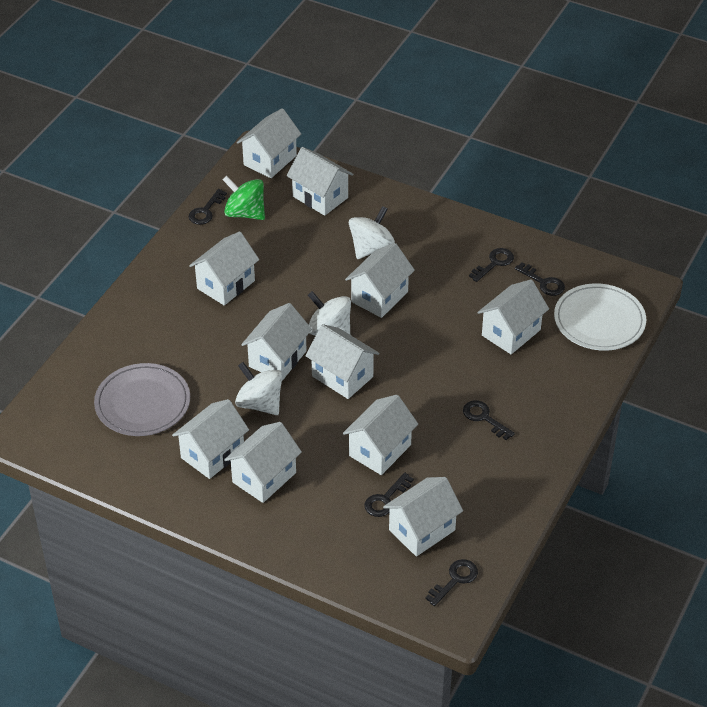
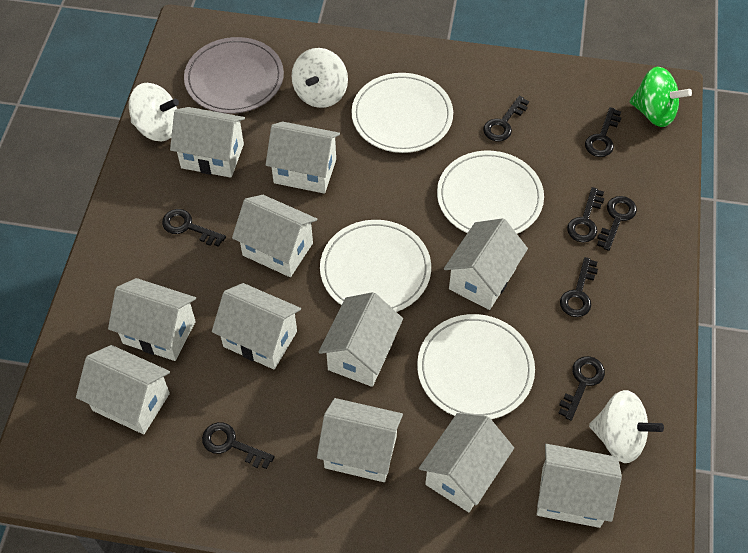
black key: 6 -> 8
white plate: 1 -> 4

